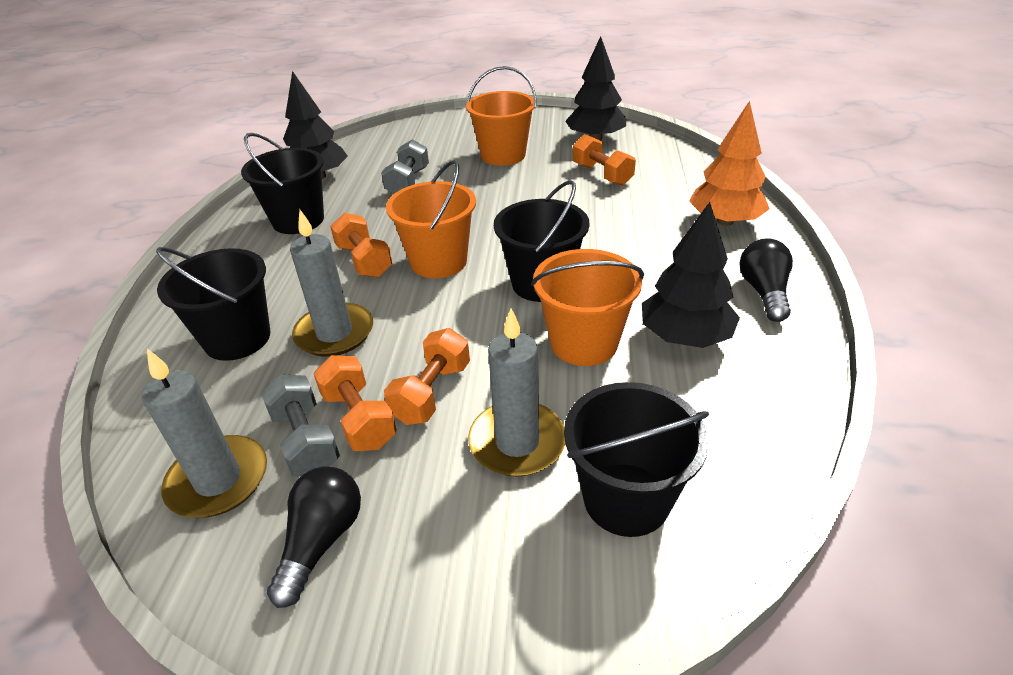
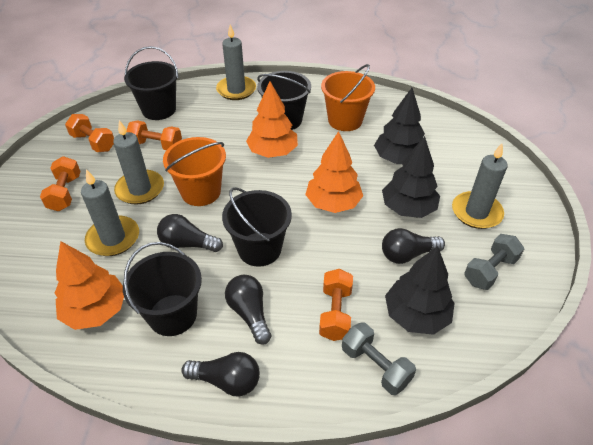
black light bulb: 2 -> 4
grey candle: 3 -> 4
orange bucket: 3 -> 2
orange tree: 1 -> 3

